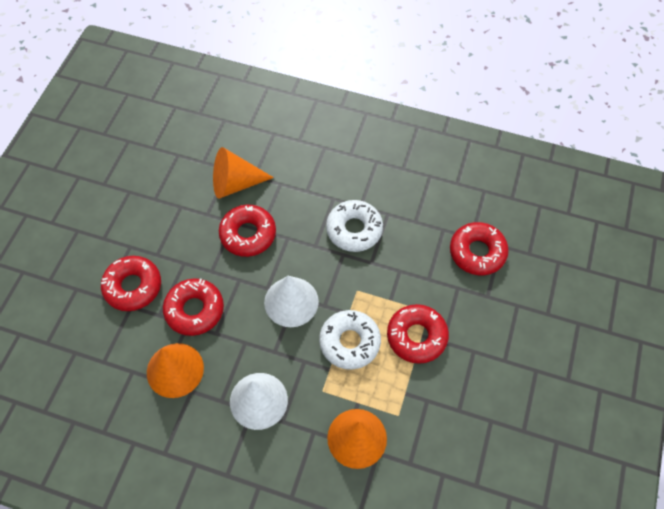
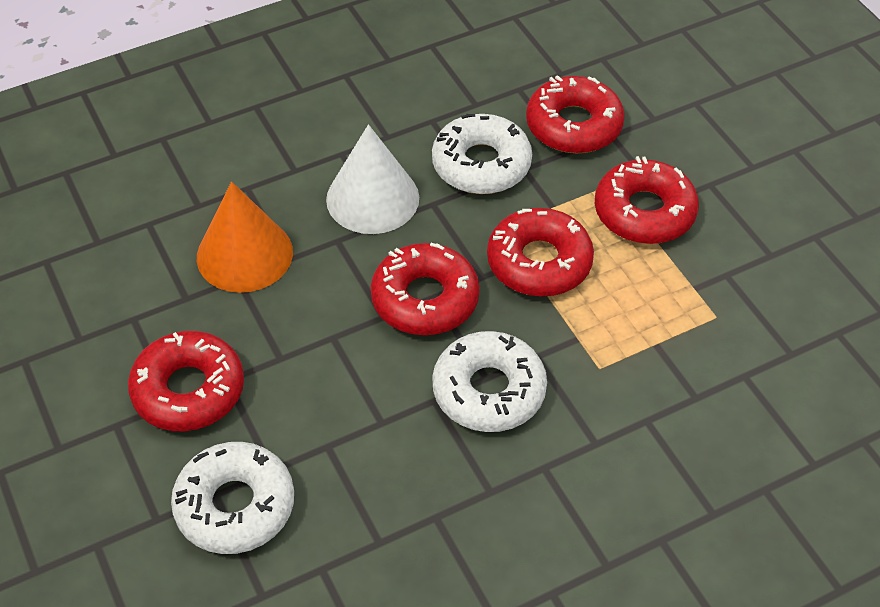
orange cone: 3 -> 1
white cone: 2 -> 1
white donut: 2 -> 3

